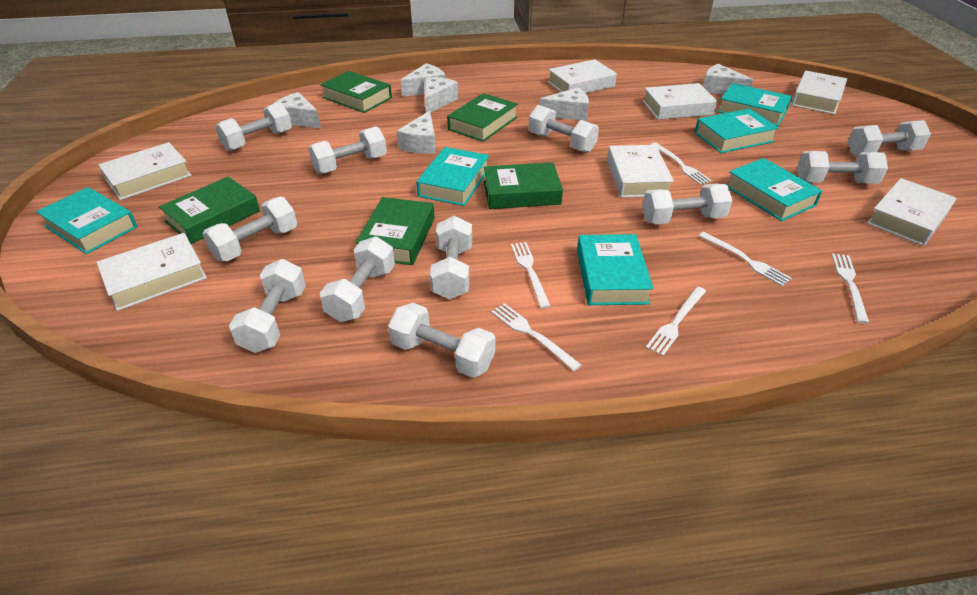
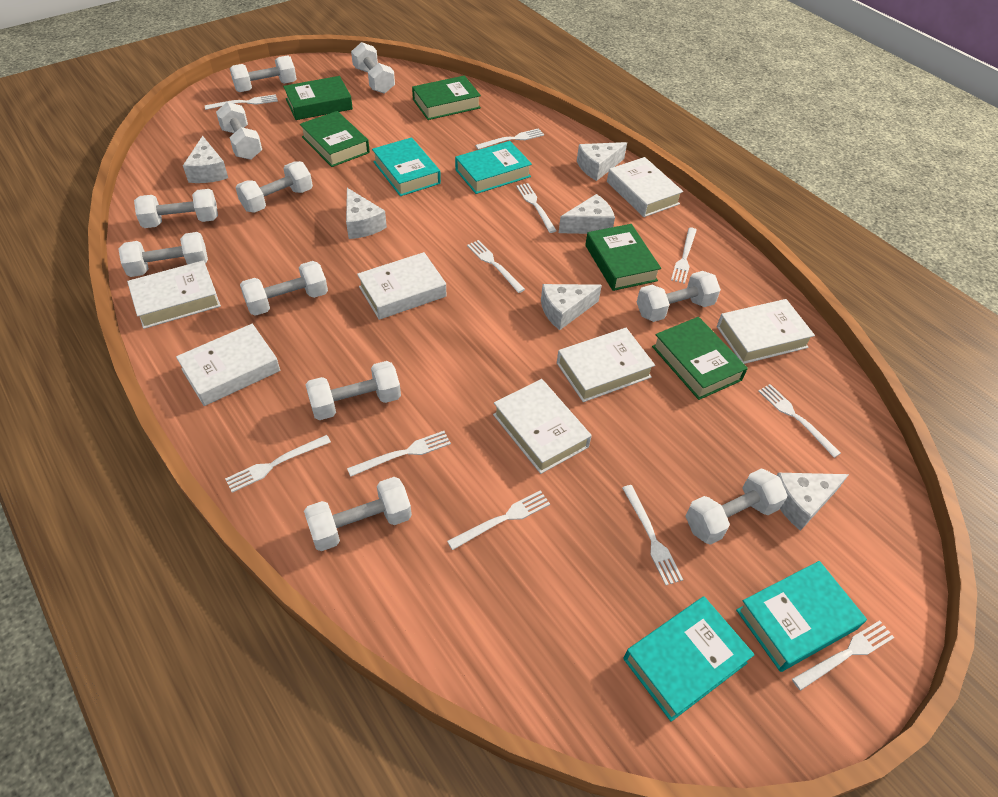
turquoise book: 6 -> 4
white fork: 6 -> 11

